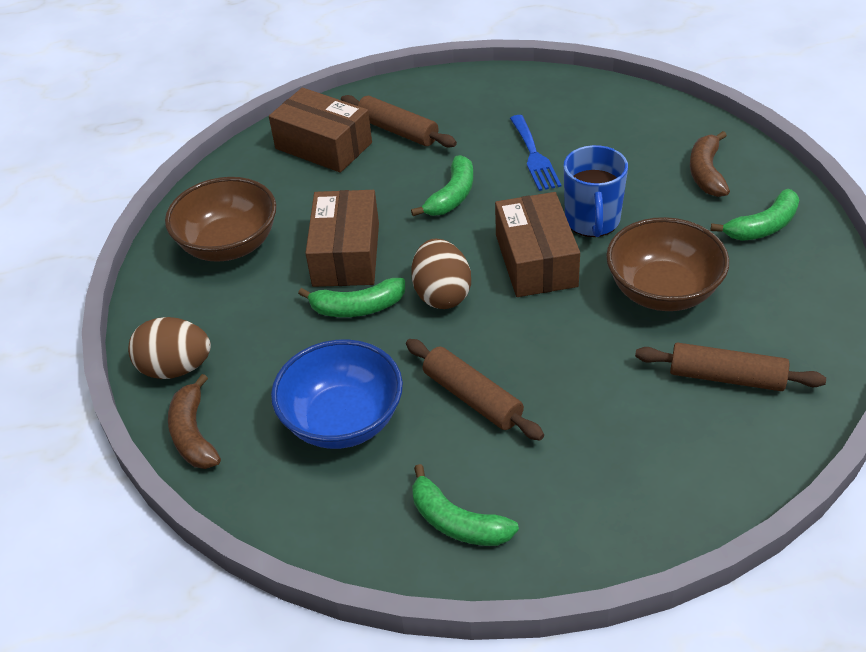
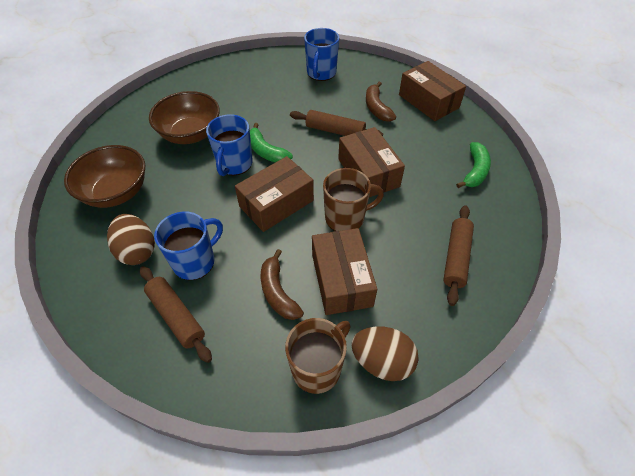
blue bowl: 1 -> 0
blue fork: 1 -> 0
blue mug: 1 -> 3
brown box: 3 -> 4
brown mug: 0 -> 2
green banana: 4 -> 2

